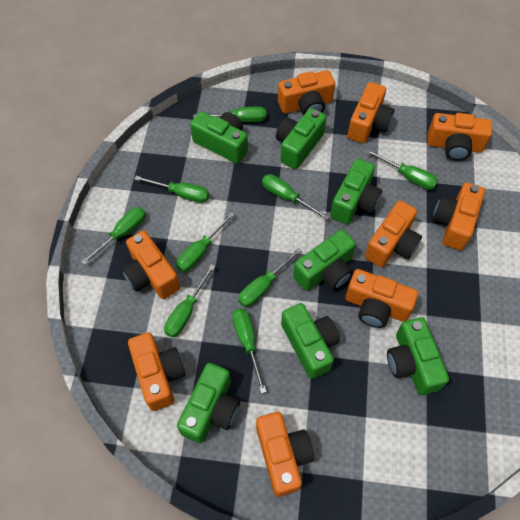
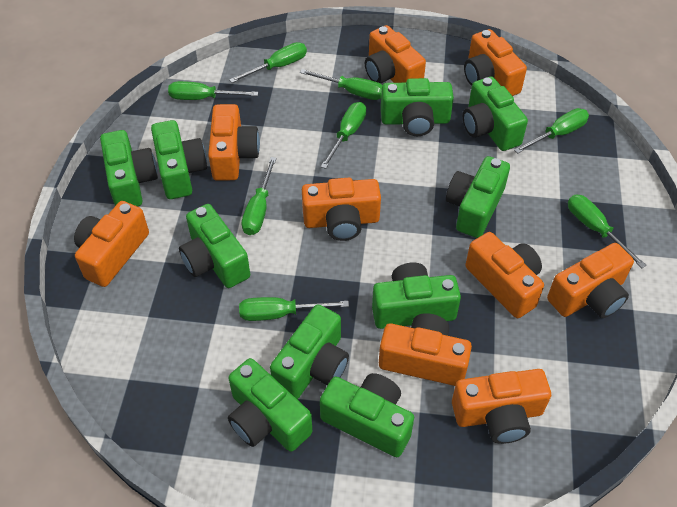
green camera: 7 -> 10
green screwdriver: 9 -> 8

